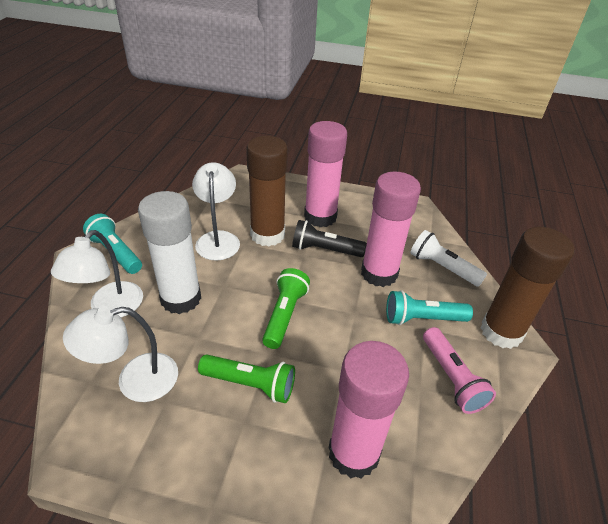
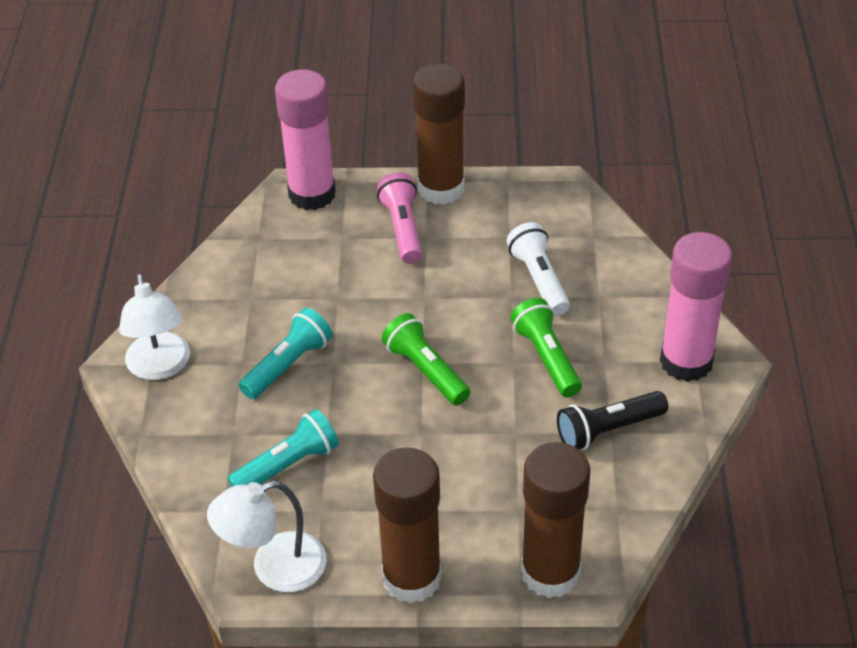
brown glue stick: 2 -> 3
pink glue stick: 3 -> 2
white glue stick: 1 -> 0
white lamp: 3 -> 2

